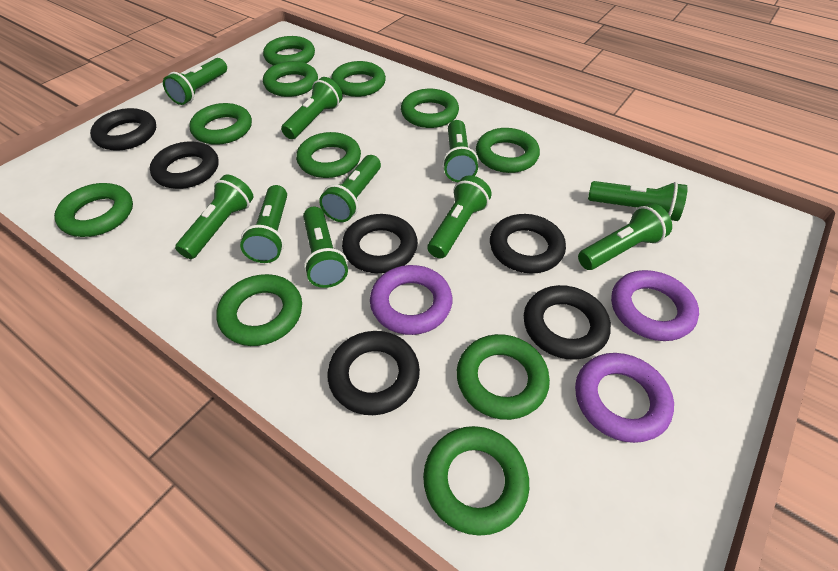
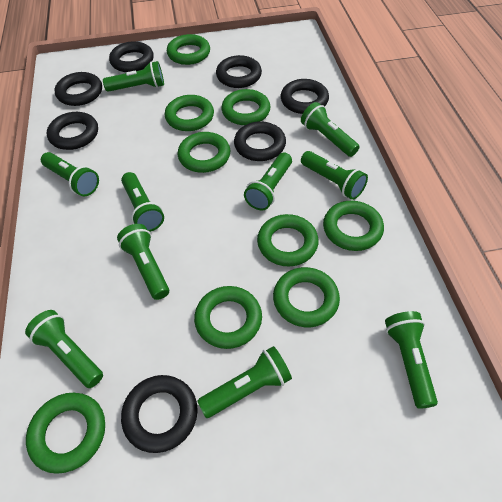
black ring: 6 -> 7
green ring: 11 -> 9
purple ring: 3 -> 0

